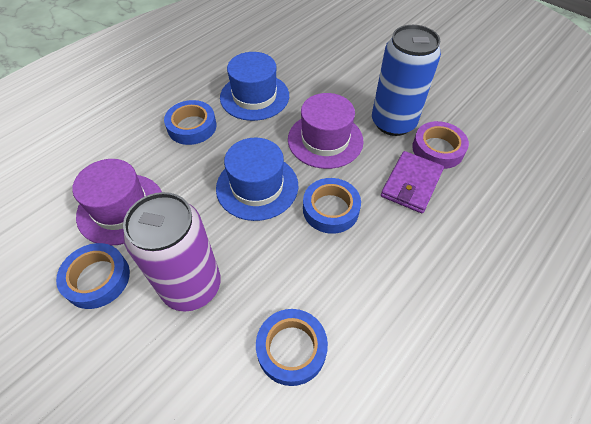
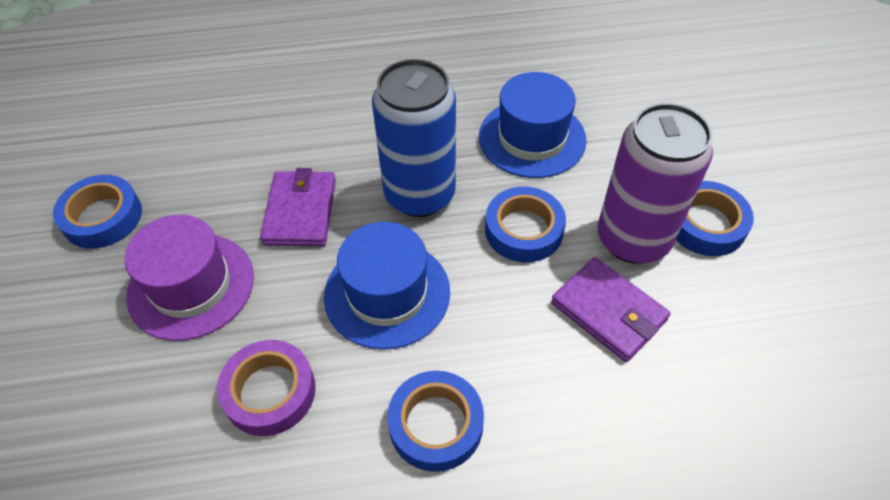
purple hat: 2 -> 1
purple wallet: 1 -> 2

